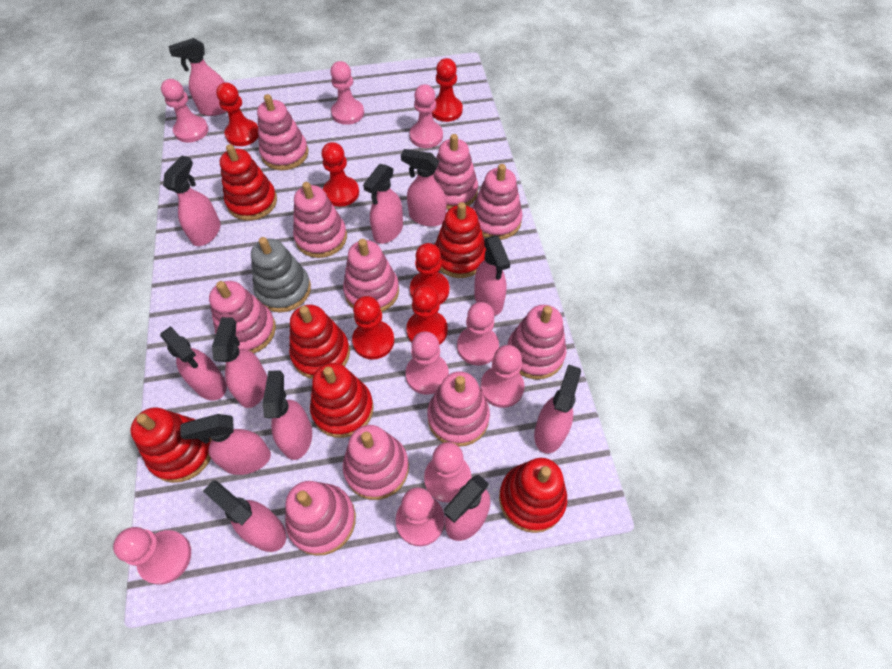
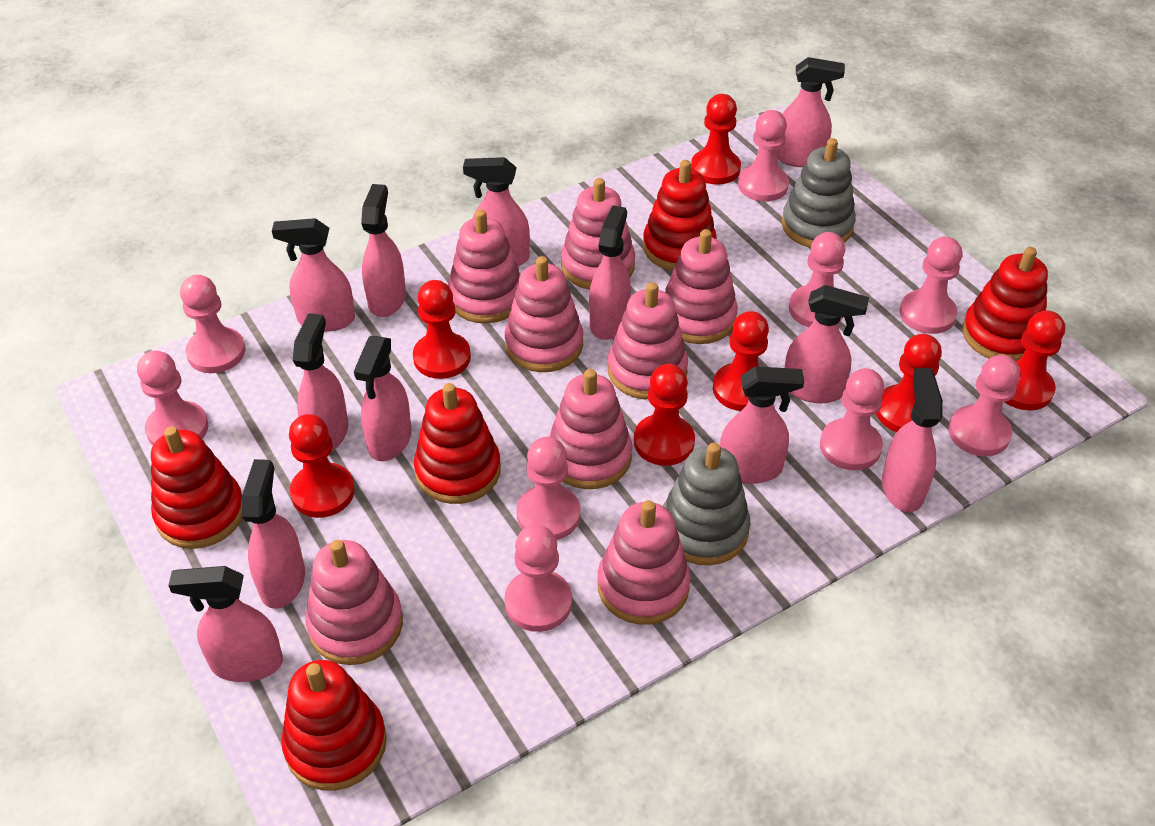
grey stacking toy: 1 -> 2
pink stacking toy: 10 -> 8
red pawn: 6 -> 7
red stacking toy: 6 -> 5

